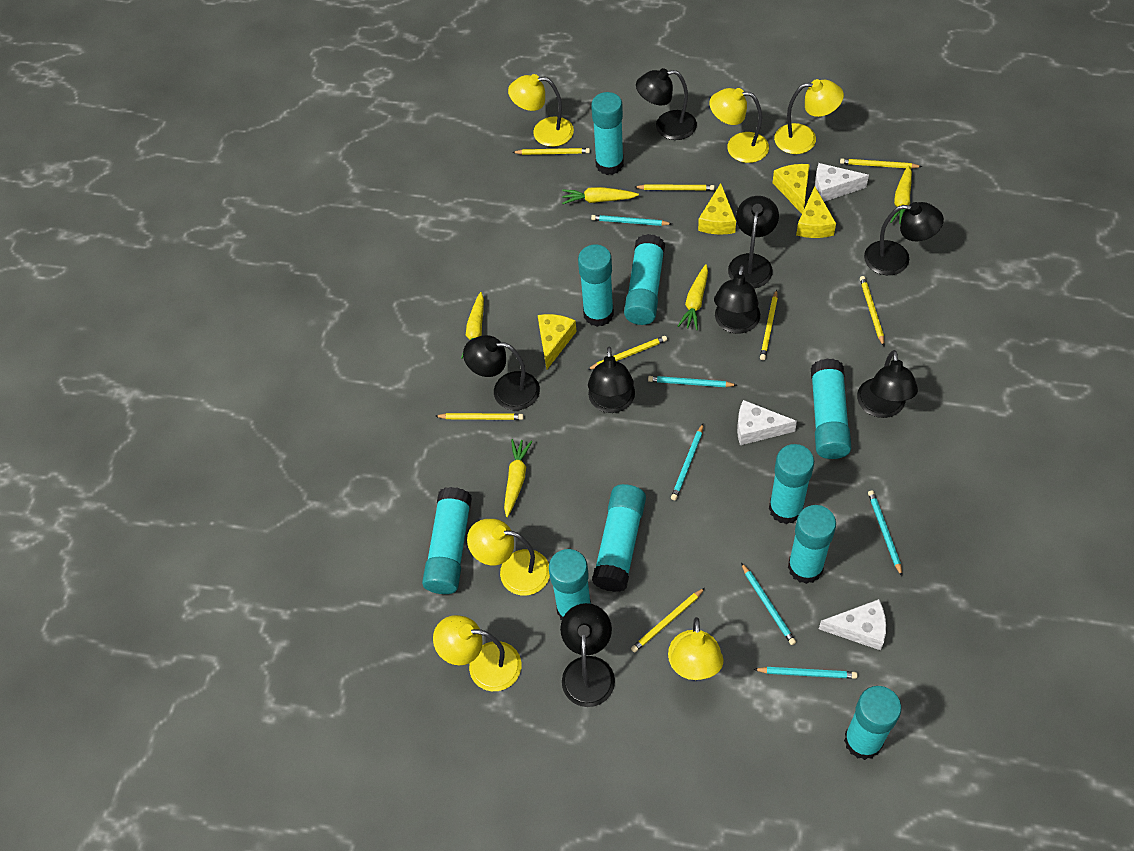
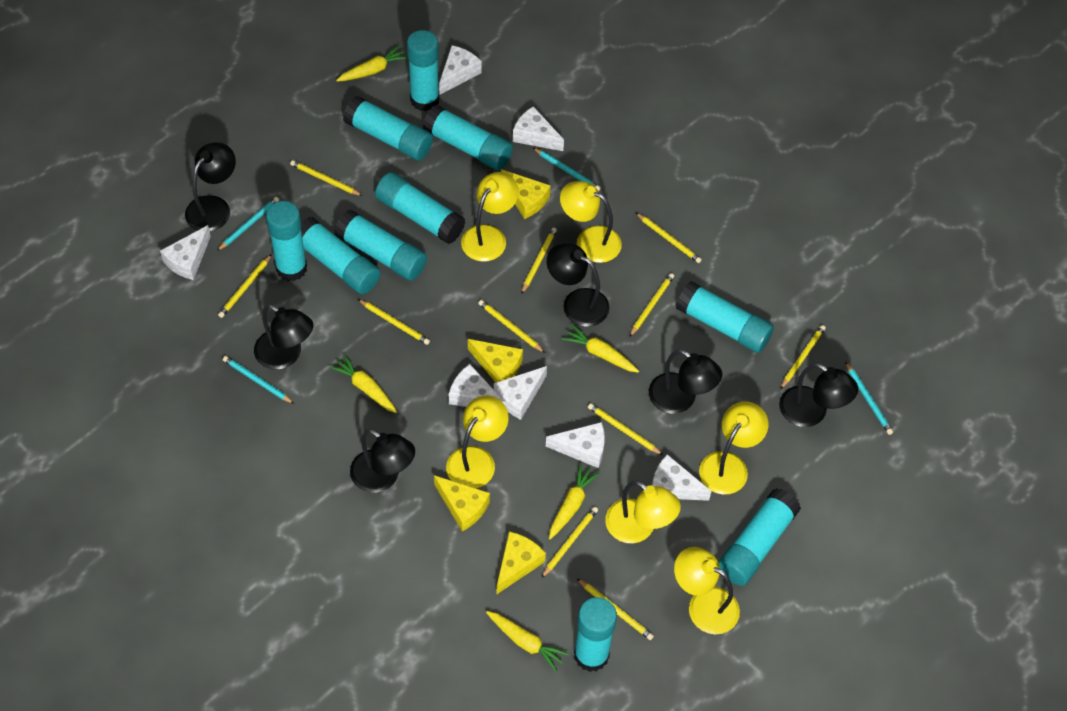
black lamp: 8 -> 6
turquoise pencil: 6 -> 4
white cheese: 3 -> 7
yellow pencil: 8 -> 11

